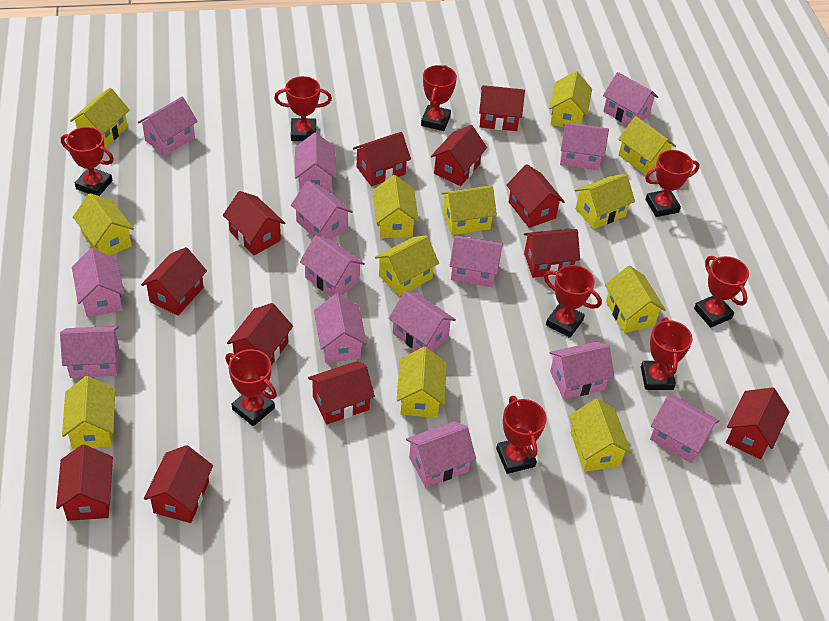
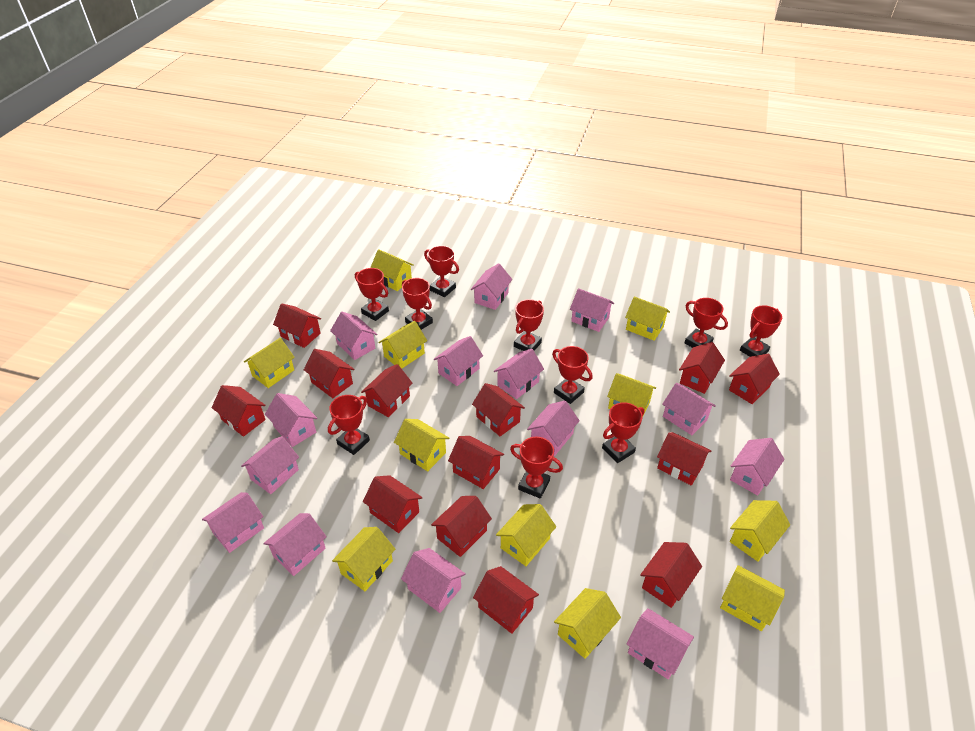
red house: 12 -> 13
red trophy: 9 -> 10
yellow house: 12 -> 11

